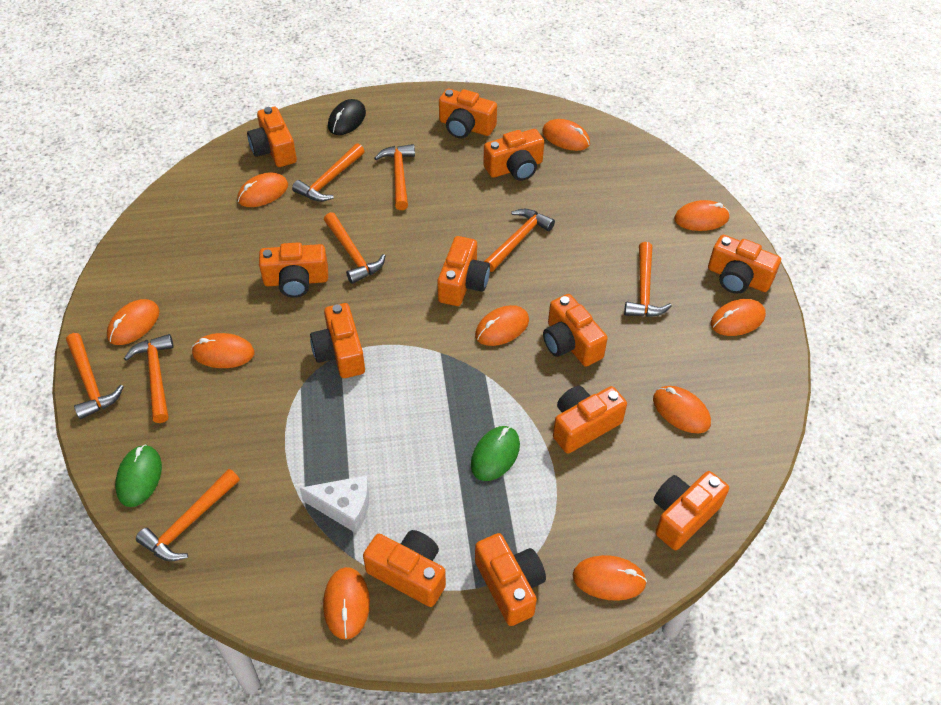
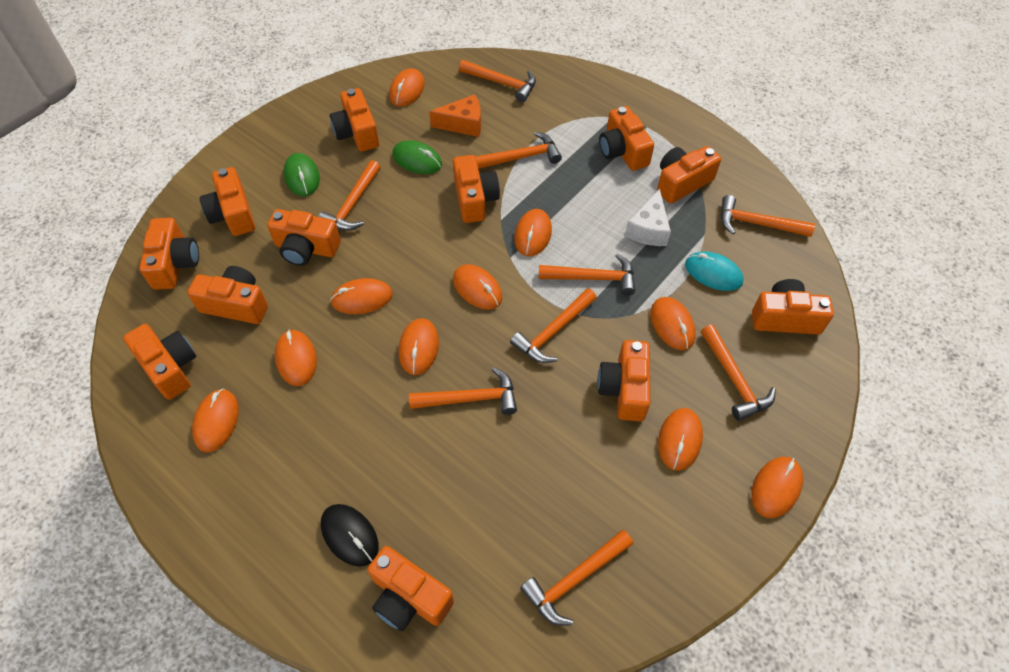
orange cheese: 0 -> 1
orange hammer: 8 -> 9
turquoise mouse: 0 -> 1

